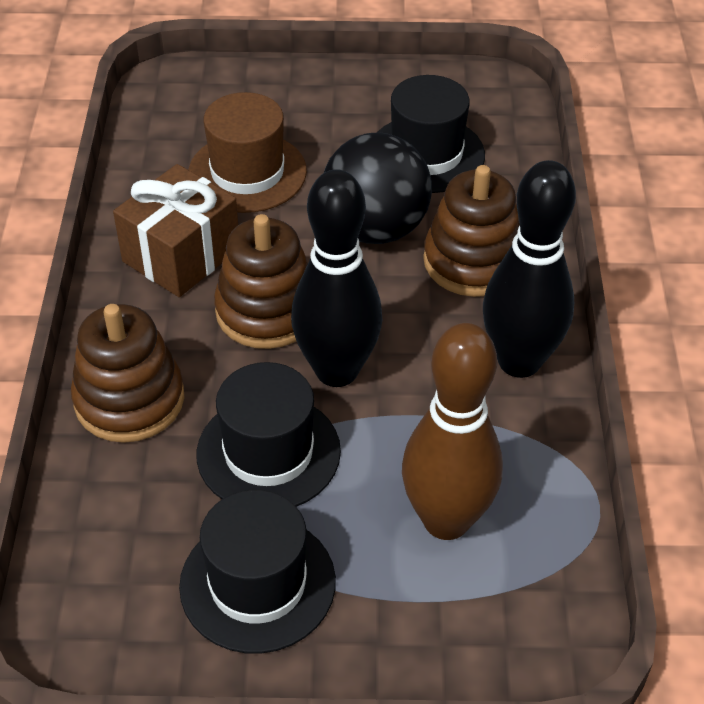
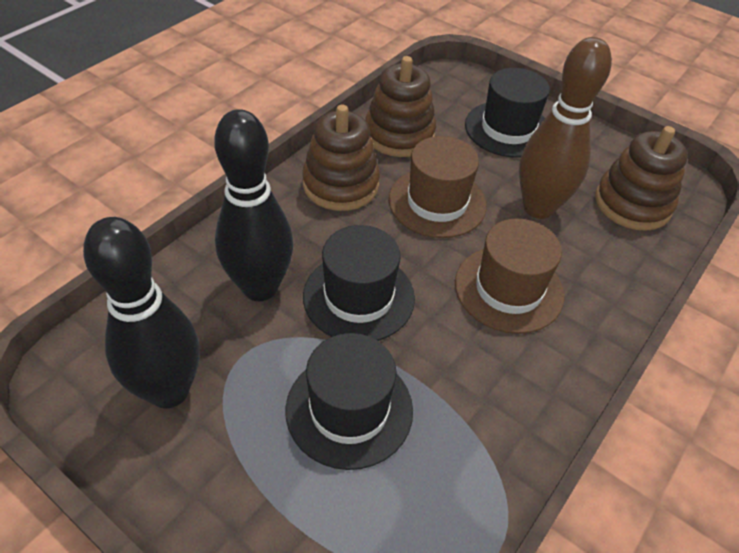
black ball: 1 -> 0
brown gift: 1 -> 0
brown hat: 1 -> 2

